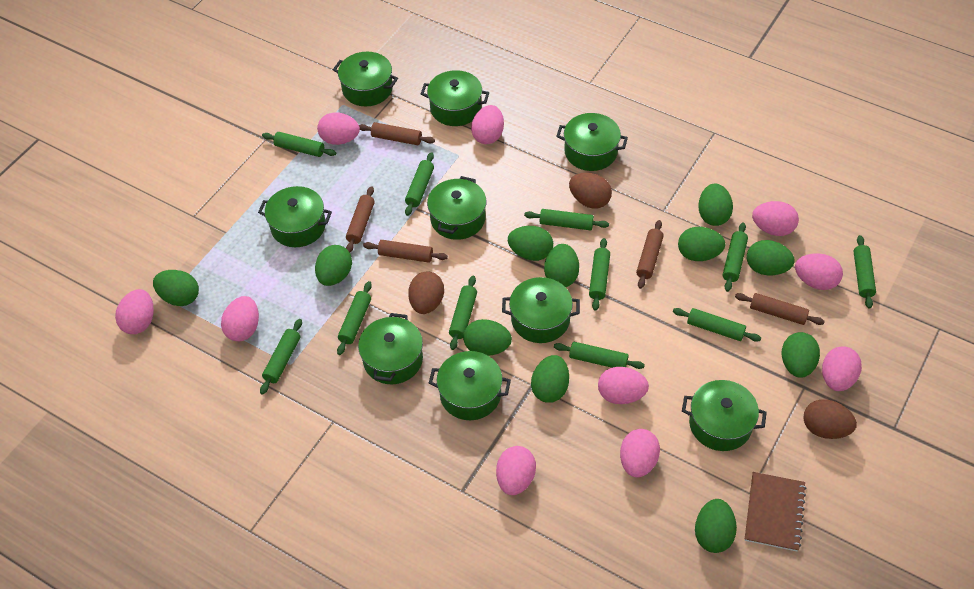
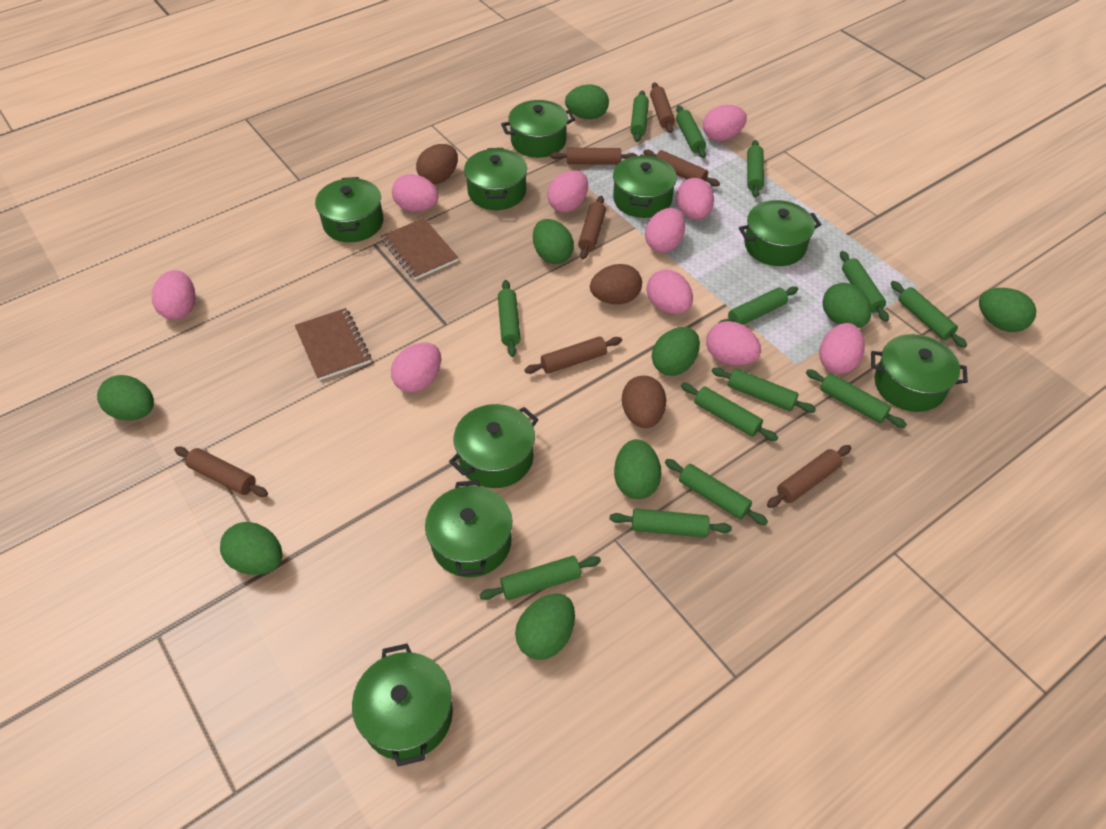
brown notebook: 1 -> 2
brown rolling pin: 5 -> 7
green egg: 11 -> 9
green rolling pin: 11 -> 13

